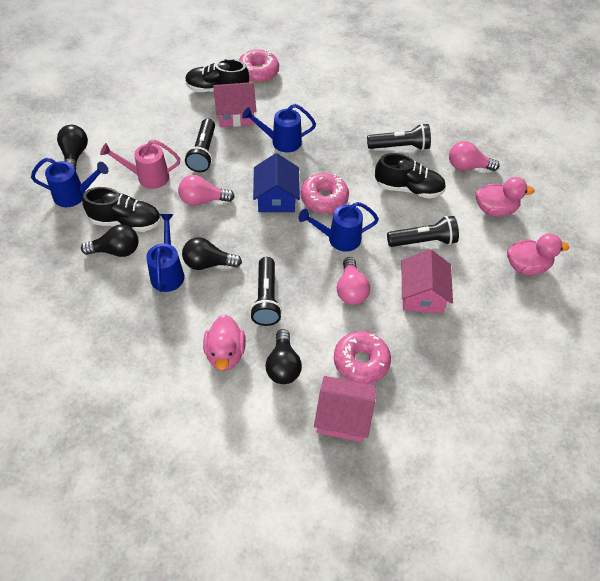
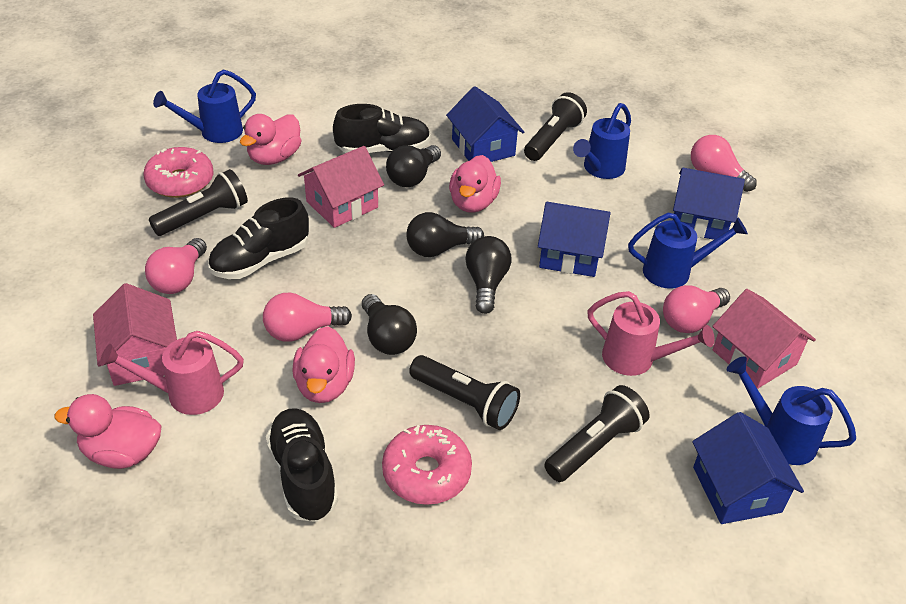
blue house: 1 -> 4
pink donut: 3 -> 2
pink duck: 3 -> 4
pink light bulb: 3 -> 4
pink watering can: 1 -> 2

